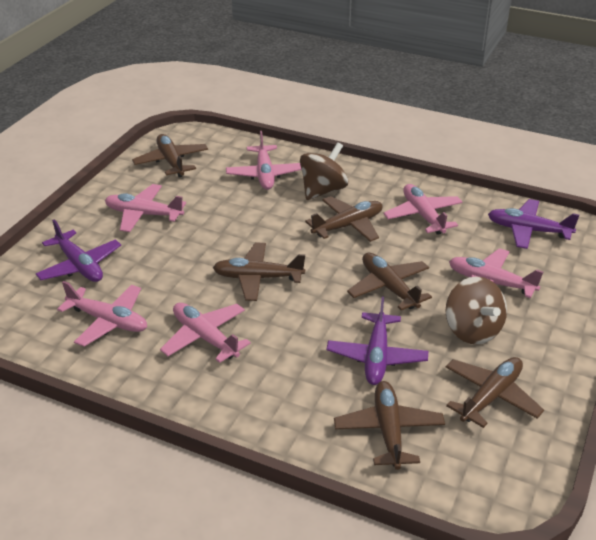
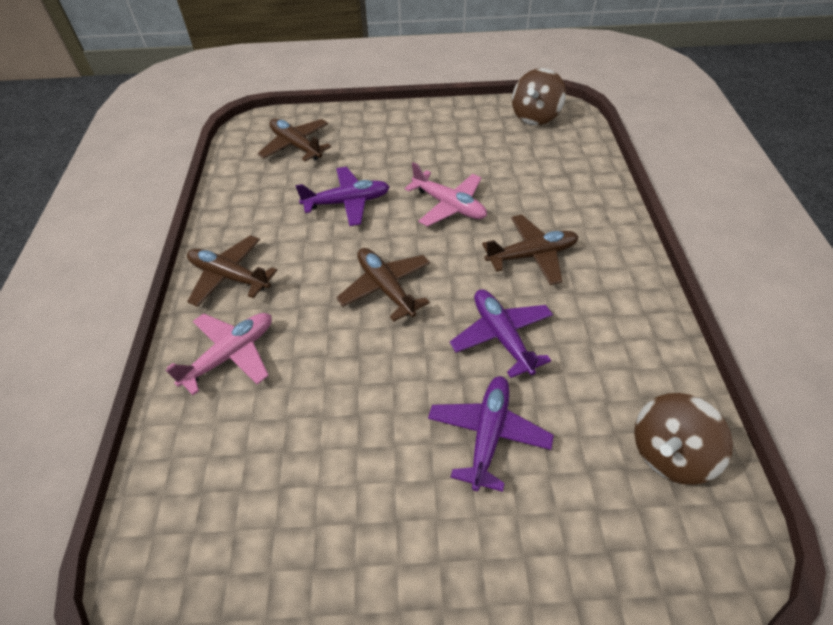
brown plane: 6 -> 4
pink plane: 6 -> 2

